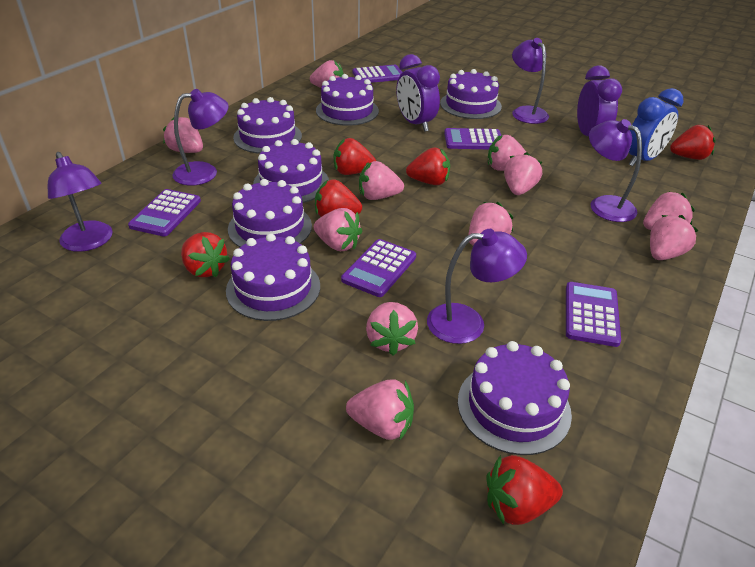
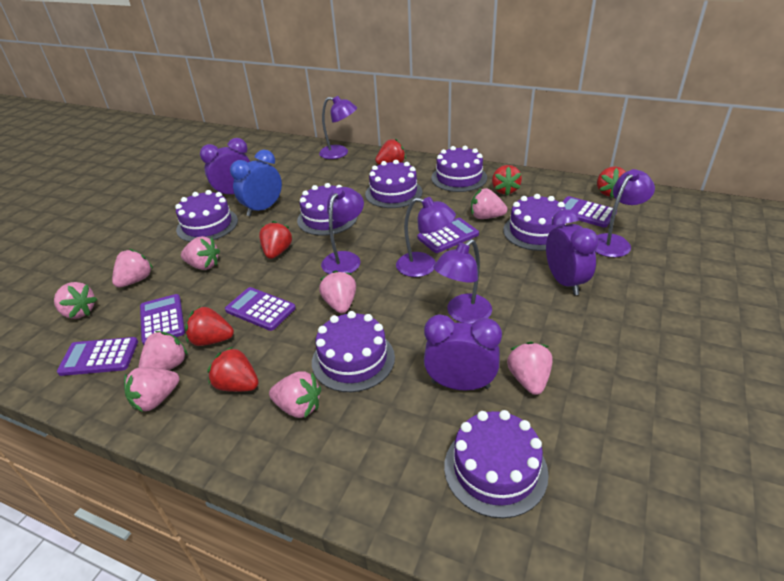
pink strawberry: 11 -> 9
purple clock: 2 -> 3

